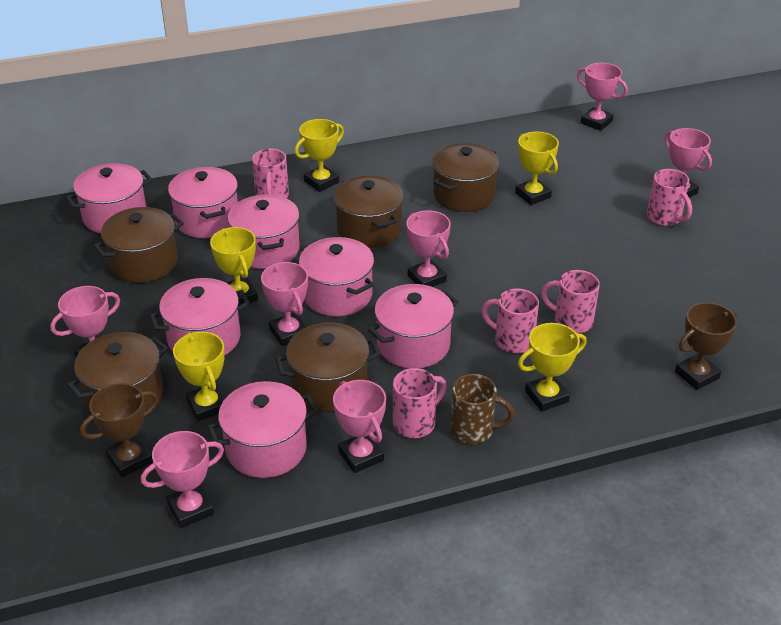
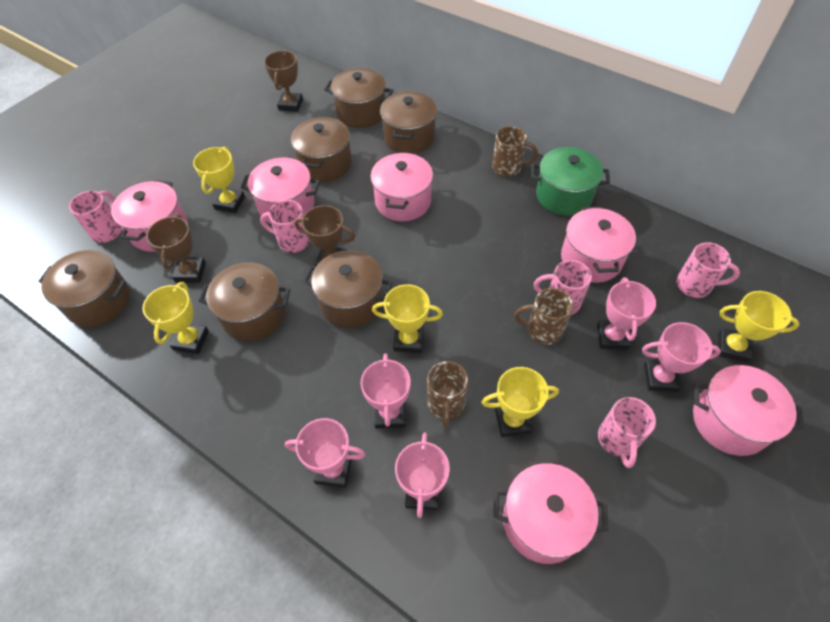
brown mug: 1 -> 3
brown pot: 5 -> 6
brown trophy: 2 -> 3
green pot: 0 -> 1
pink pot: 7 -> 6
pink trophy: 7 -> 5

